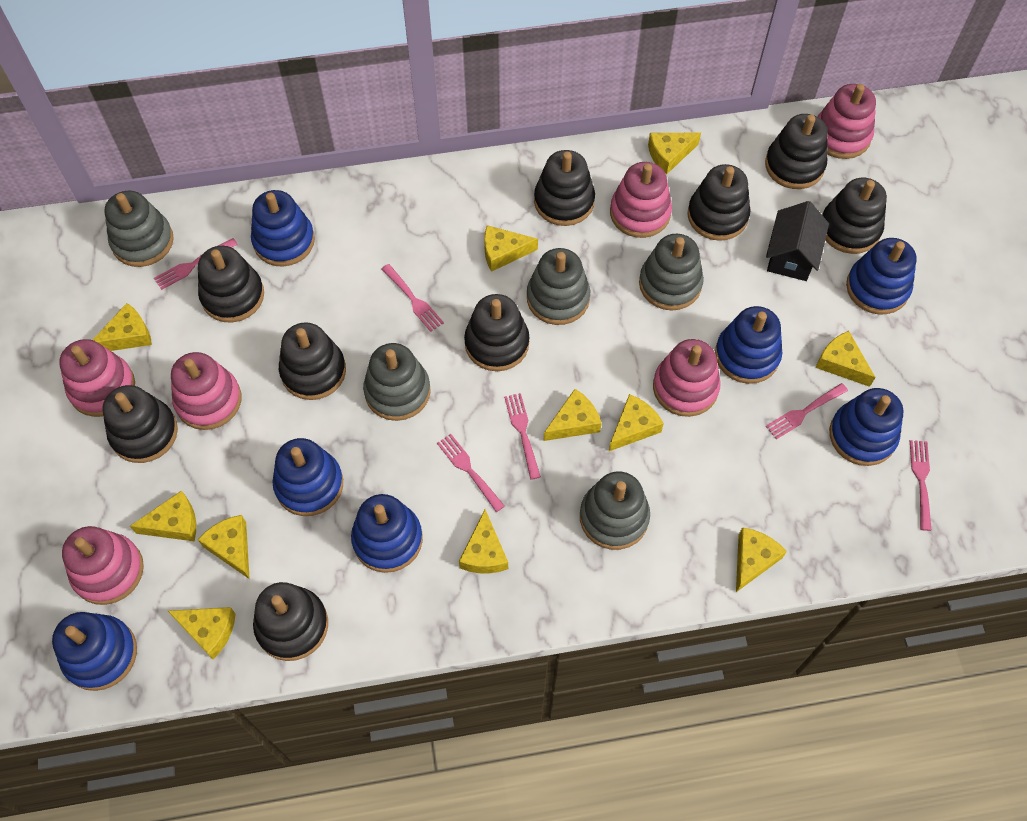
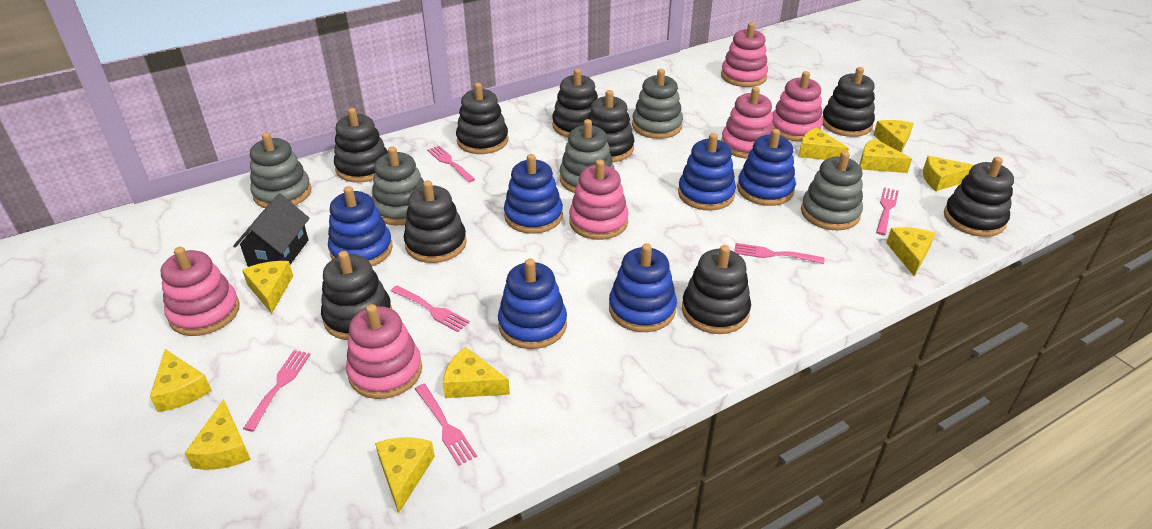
blue stacking toy: 7 -> 6
yellow cheese: 11 -> 10

